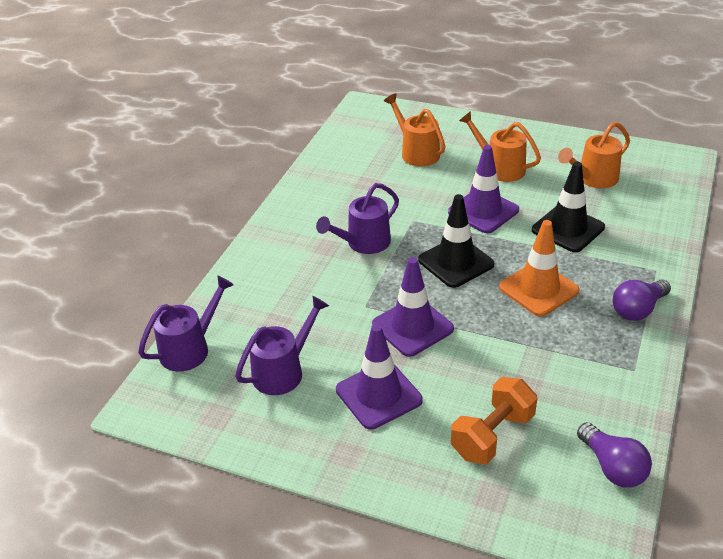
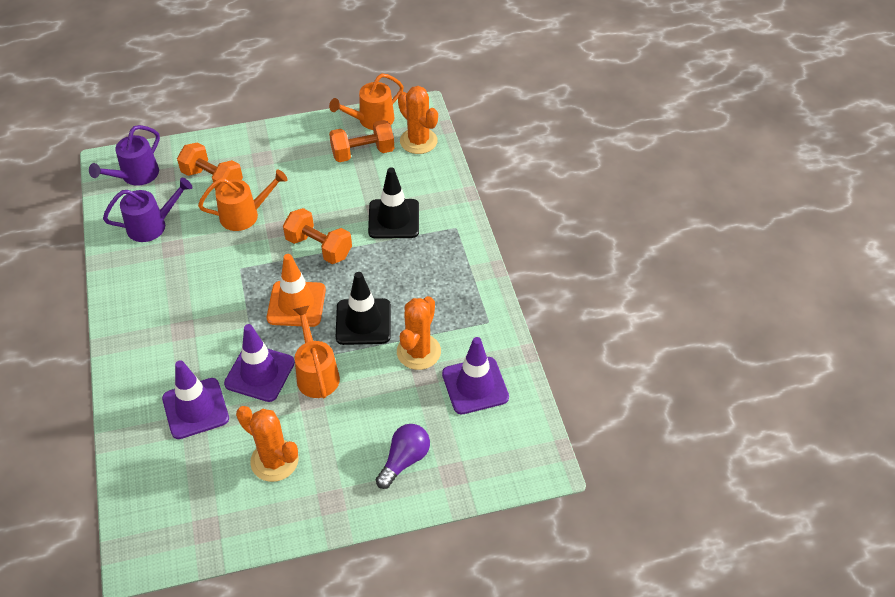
orange cactus: 0 -> 3
orange dumbbell: 1 -> 3
purple light bulb: 2 -> 1
purple watering can: 3 -> 2

